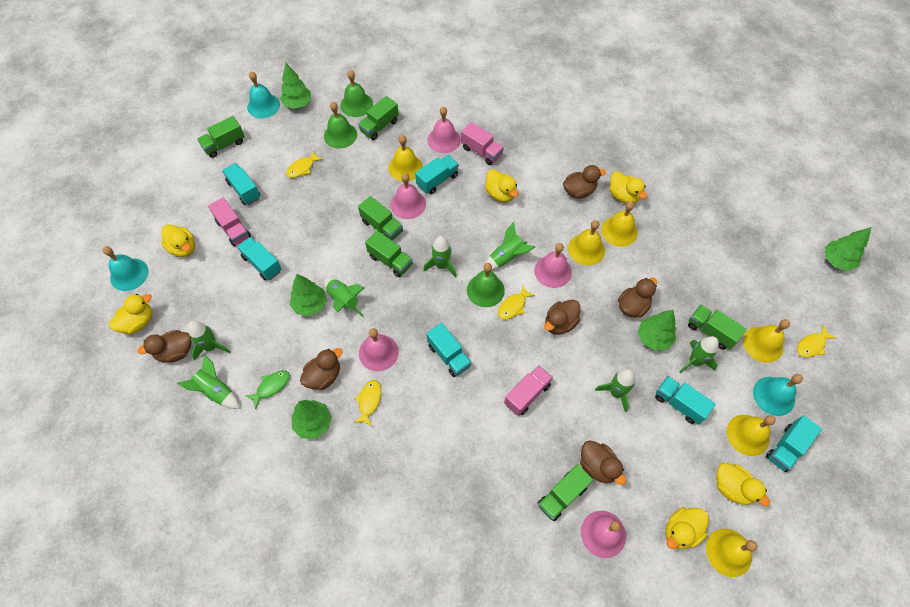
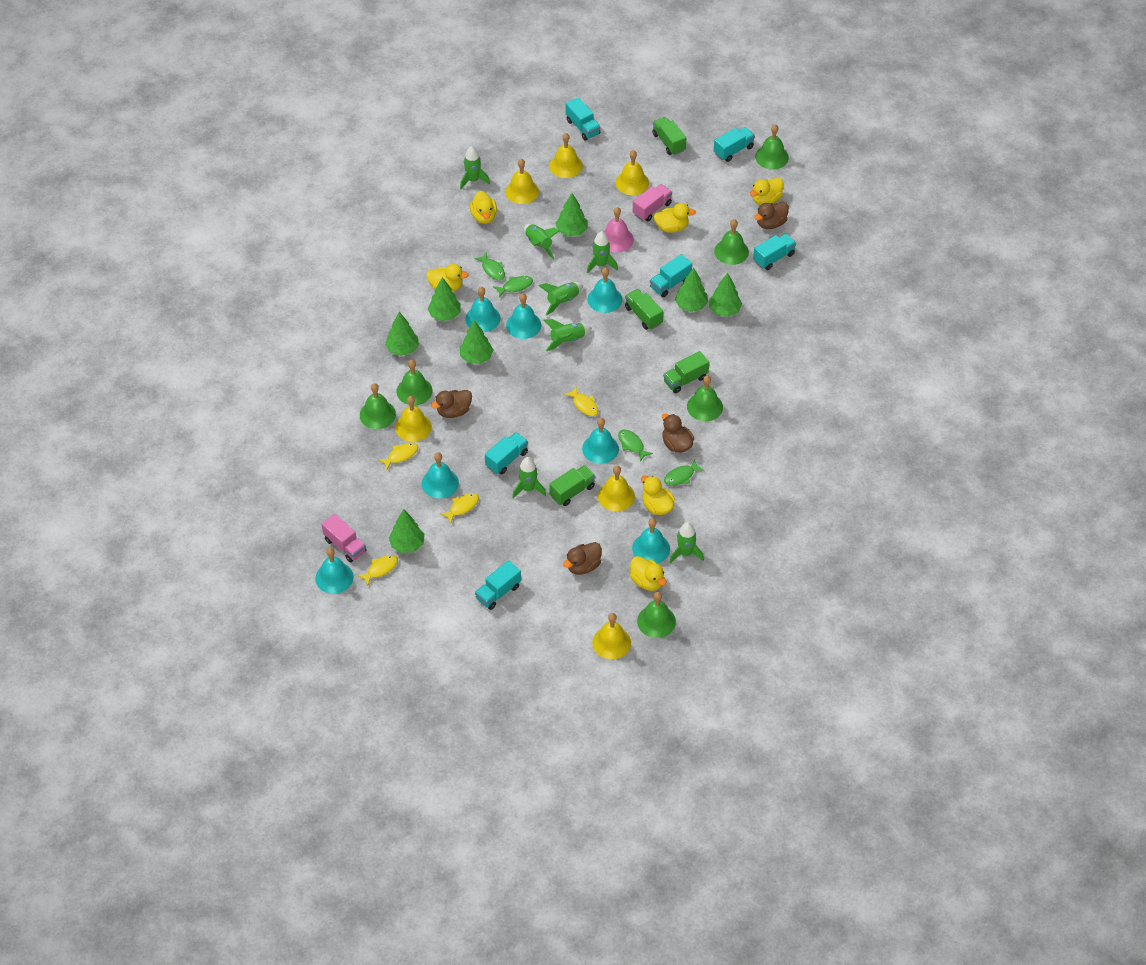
brown duck: 6 -> 4
green bell: 3 -> 6
green fish: 1 -> 4
green tree: 5 -> 7
green truck: 6 -> 4
pink bell: 5 -> 1
pink truck: 3 -> 2
turquoise bell: 3 -> 7

